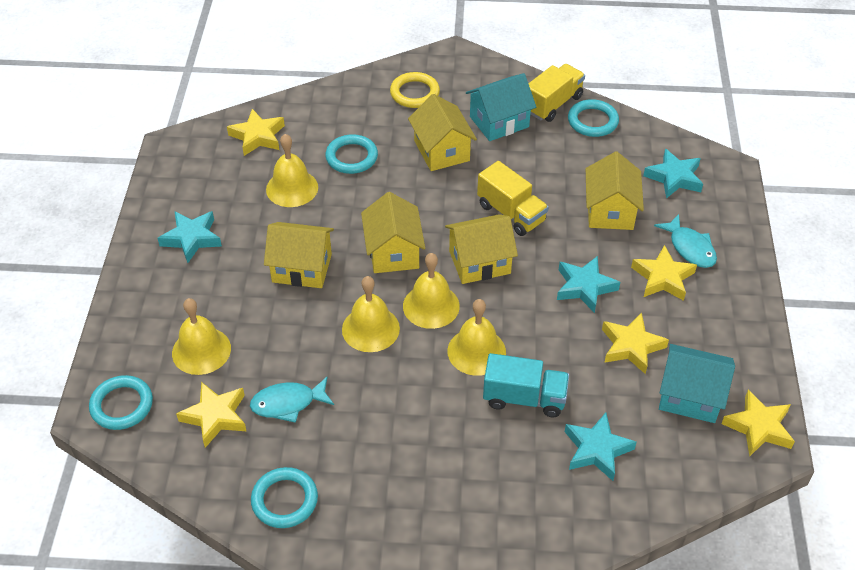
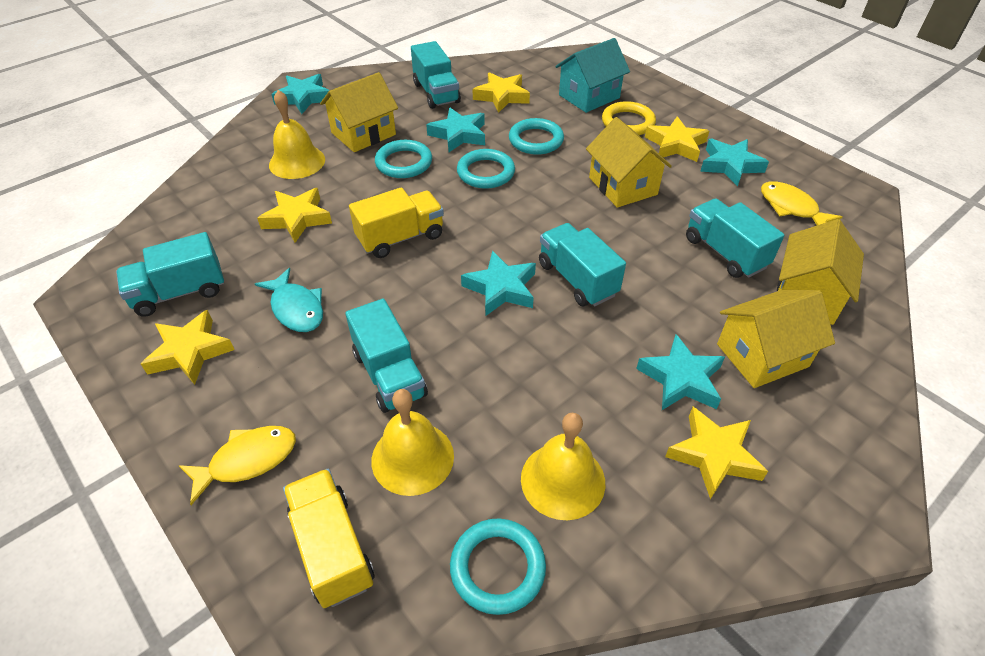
turquoise fish: 2 -> 1
turquoise house: 2 -> 1
turquoise star: 4 -> 5
turquoise truck: 1 -> 5
yellow bell: 5 -> 3
yellow fish: 0 -> 2
yellow house: 5 -> 4

